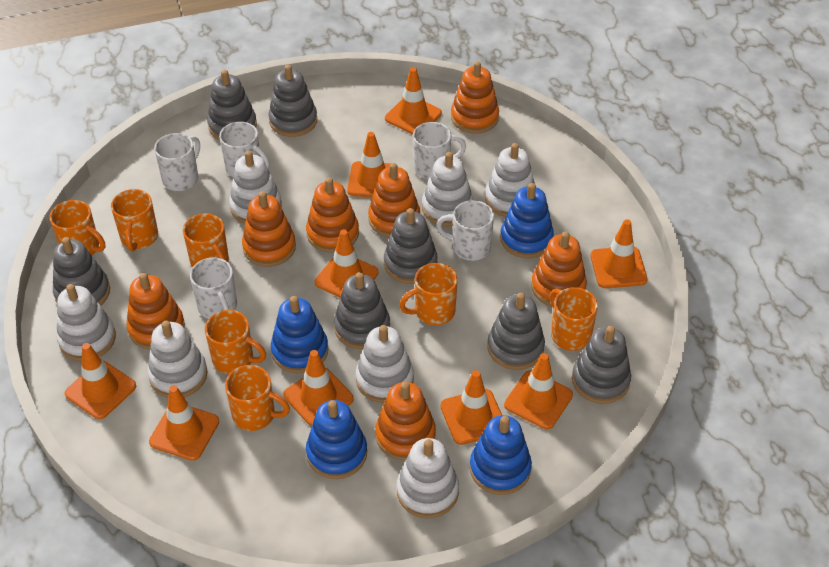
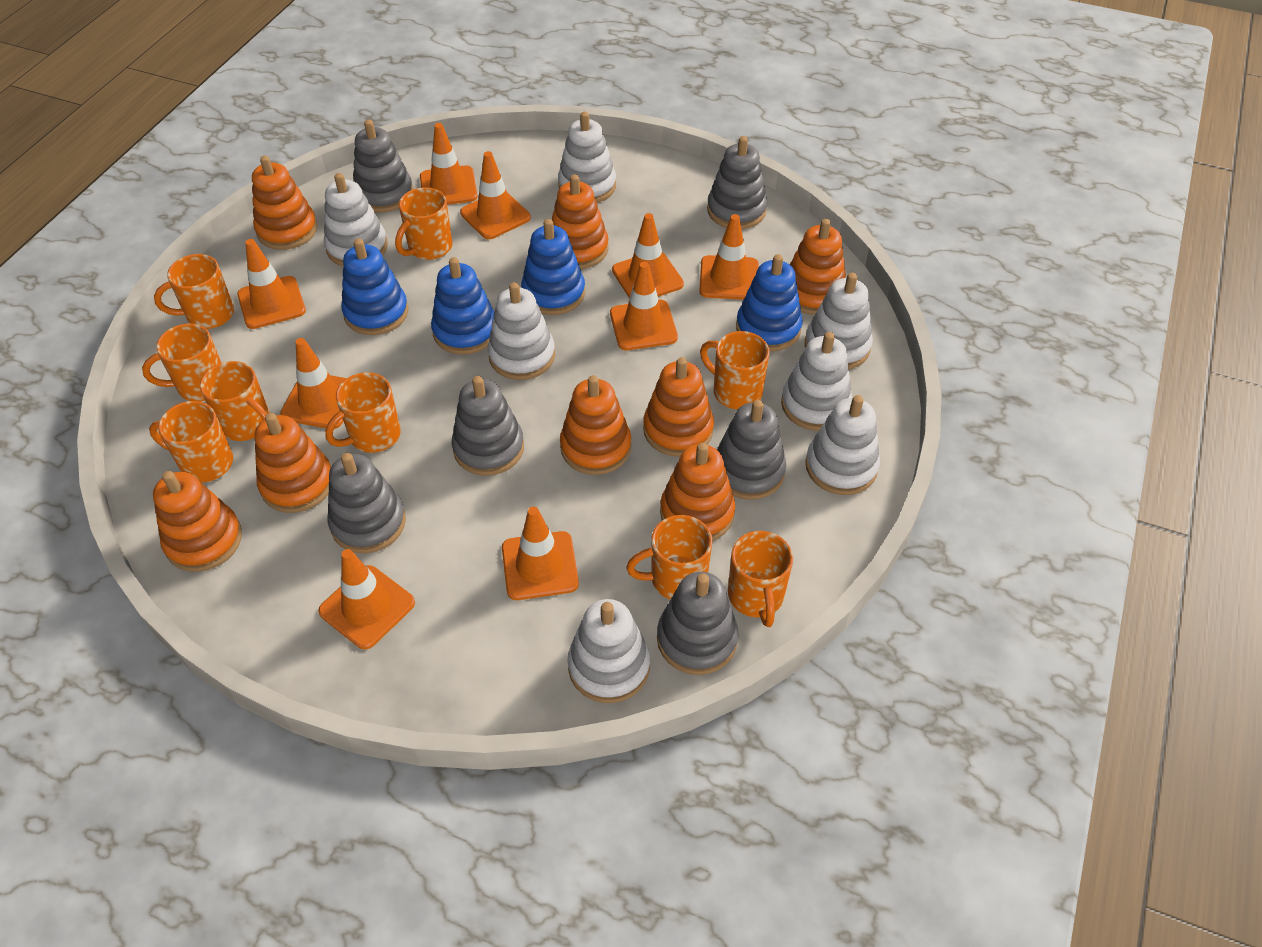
grey stacking toy: 7 -> 6
orange mug: 7 -> 9
orange stacking toy: 7 -> 8
white mug: 5 -> 0

